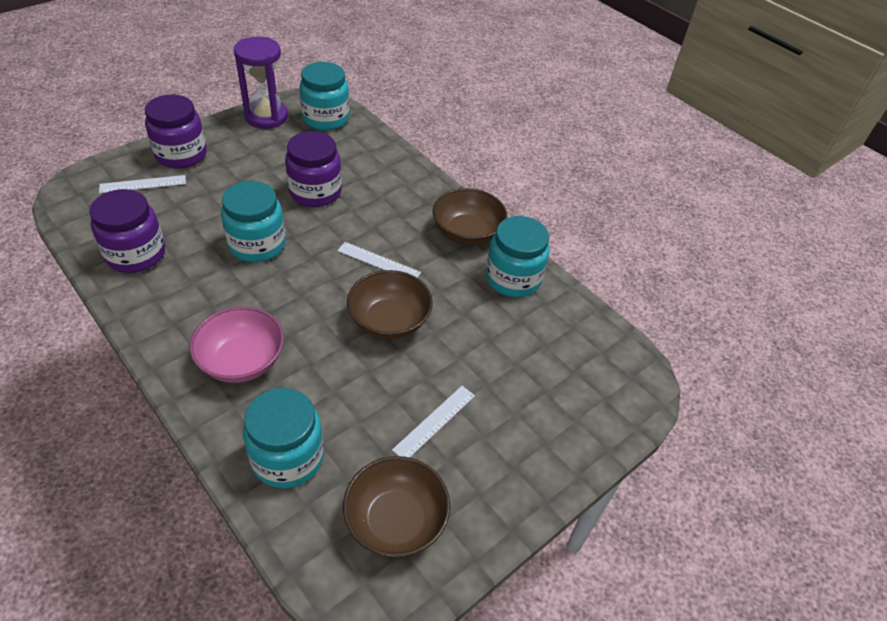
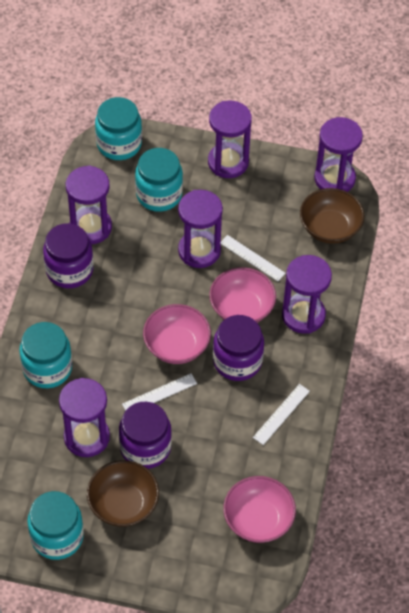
brown bowl: 3 -> 2
pink bowl: 1 -> 3
purple hourglass: 1 -> 6

